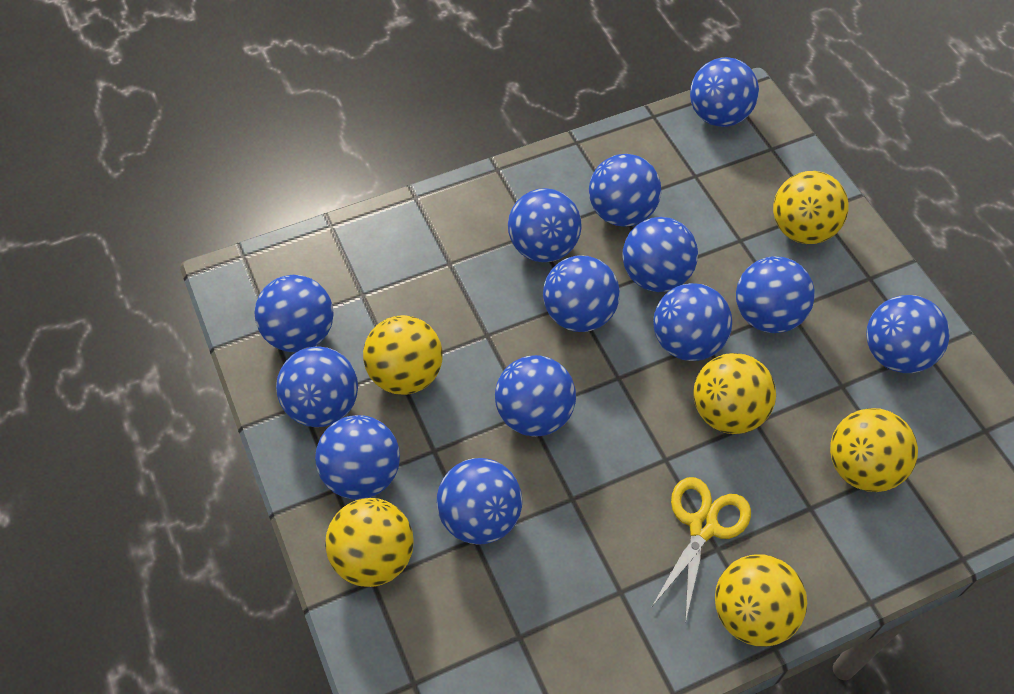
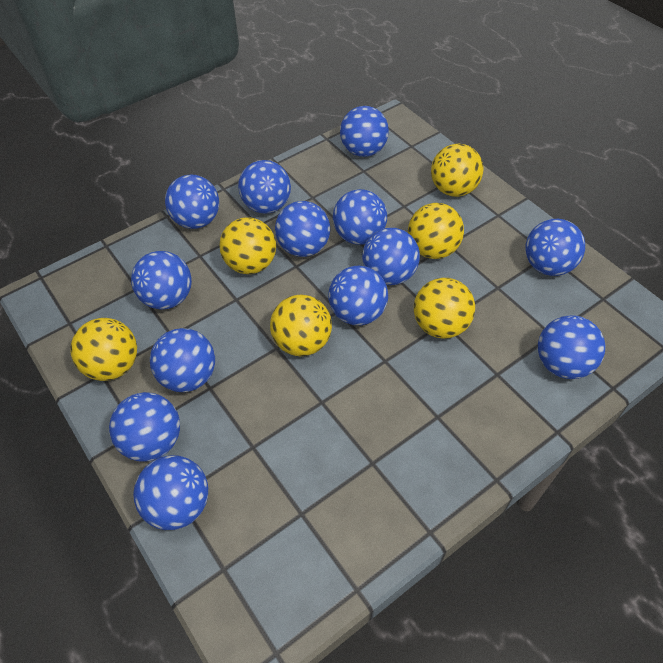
yellow scissors: 1 -> 0

